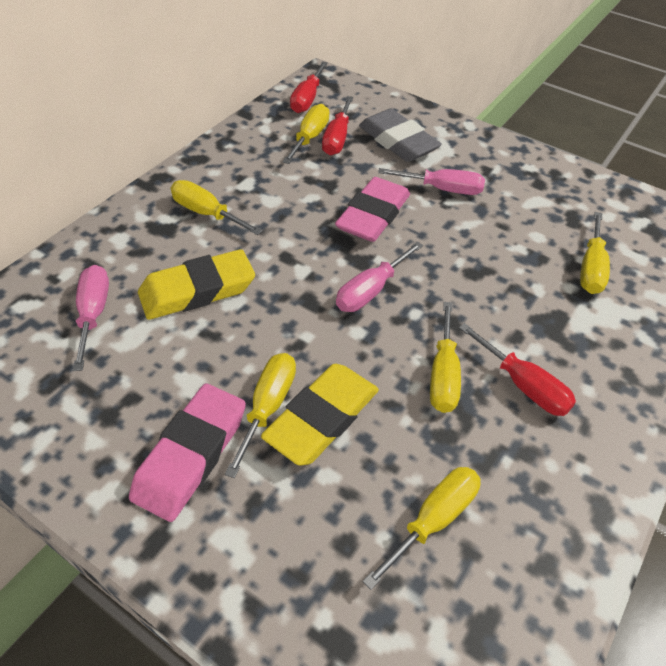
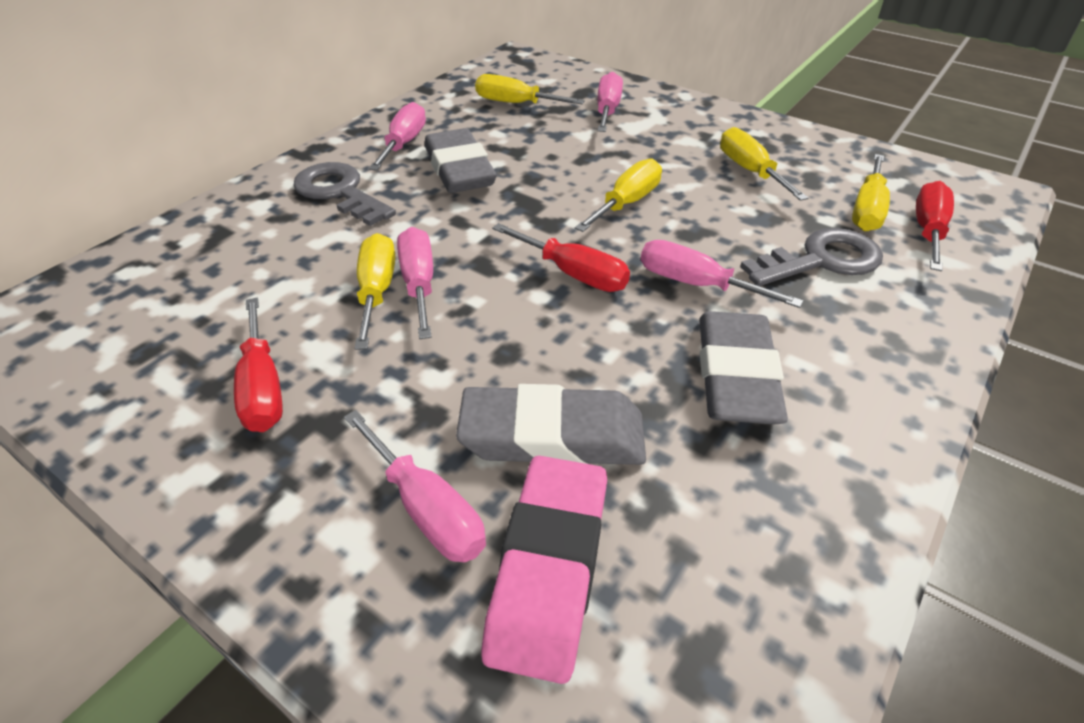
grey eraser: 1 -> 3
grey key: 0 -> 2
pink eraser: 2 -> 1
pink screwdriver: 3 -> 5
yellow eraser: 2 -> 0
yellow screwdriver: 6 -> 5

